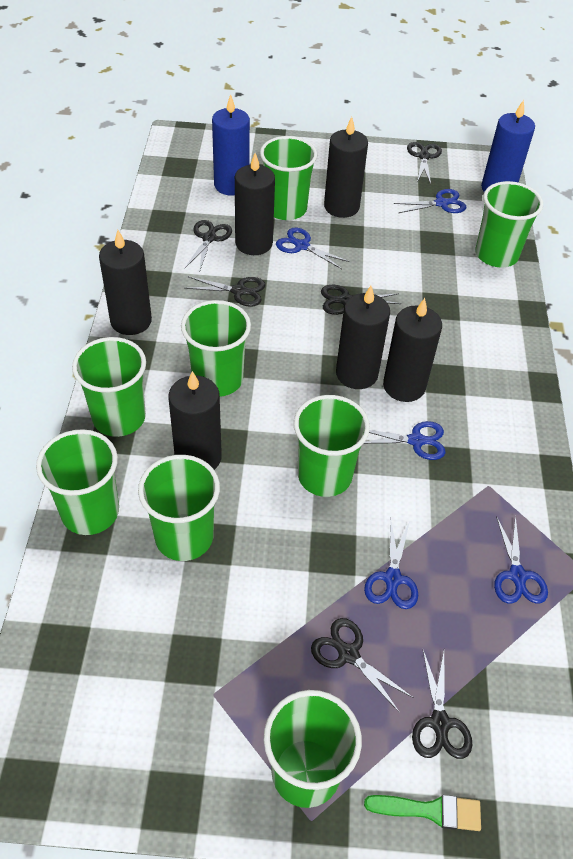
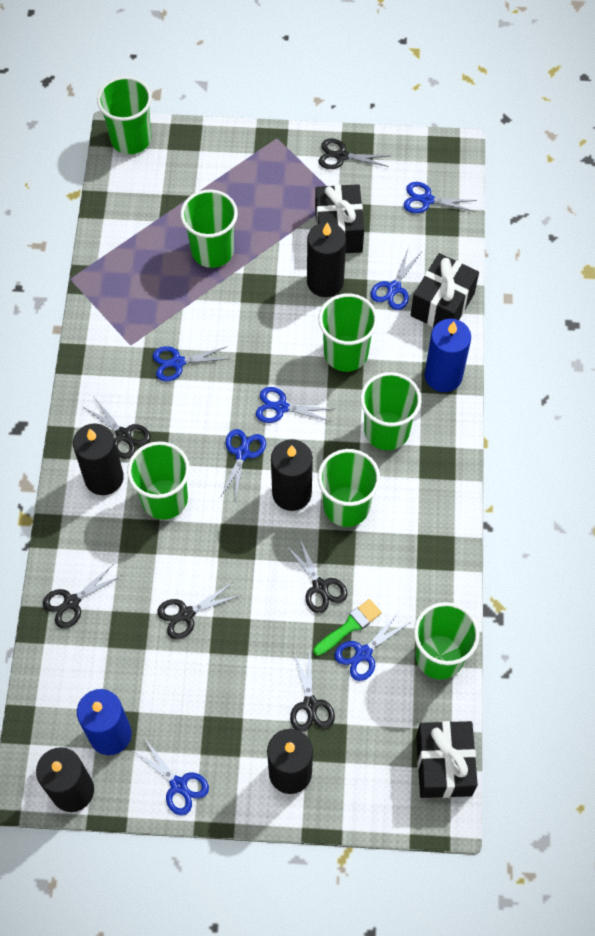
black candle: 6 -> 5
black gift: 0 -> 3
blue scissors: 5 -> 7
green cup: 8 -> 7

